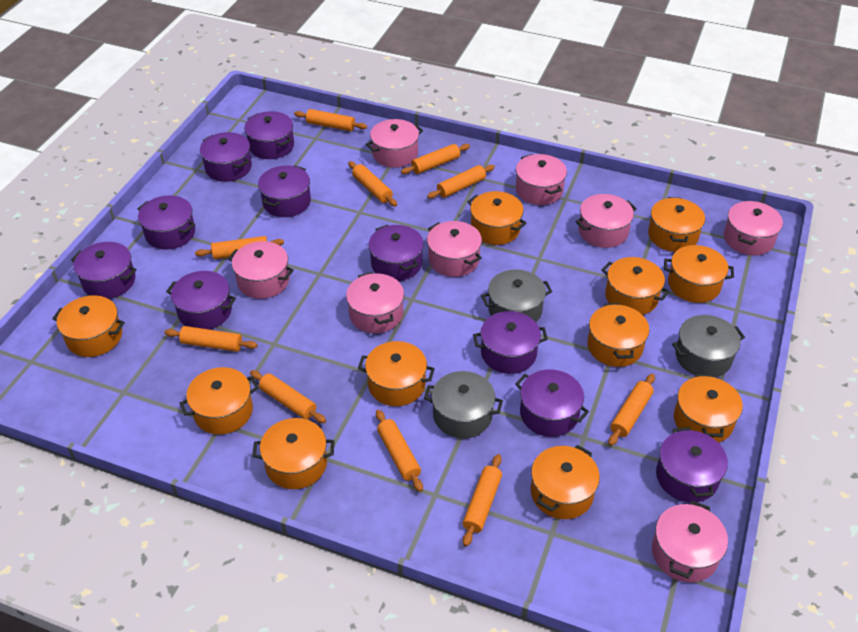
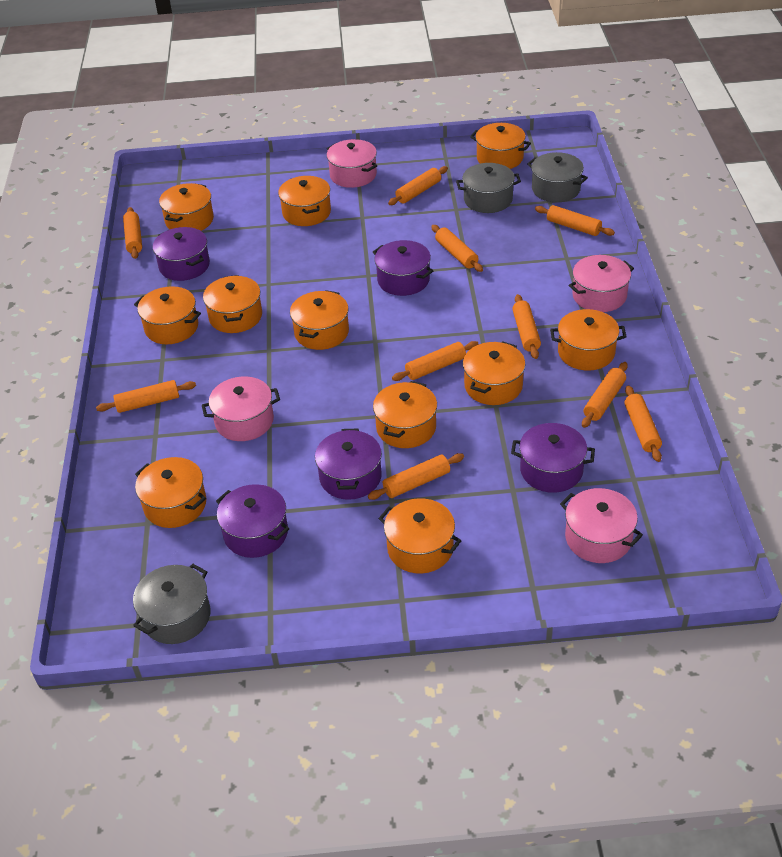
pink pot: 8 -> 4
purple pot: 10 -> 5

